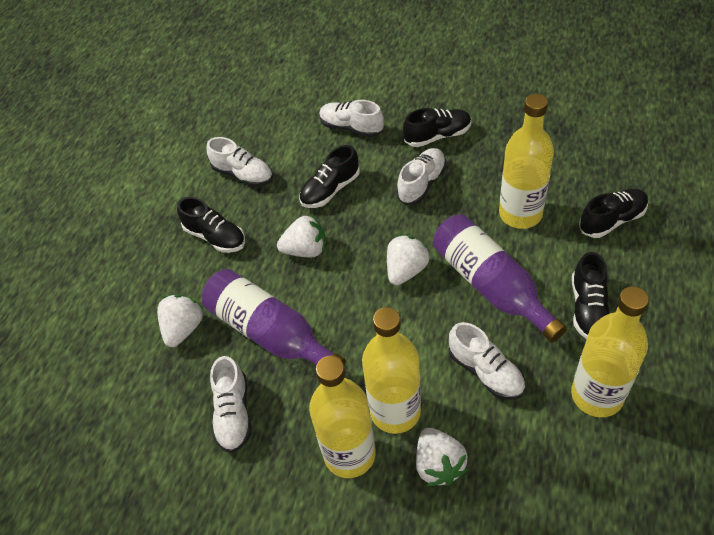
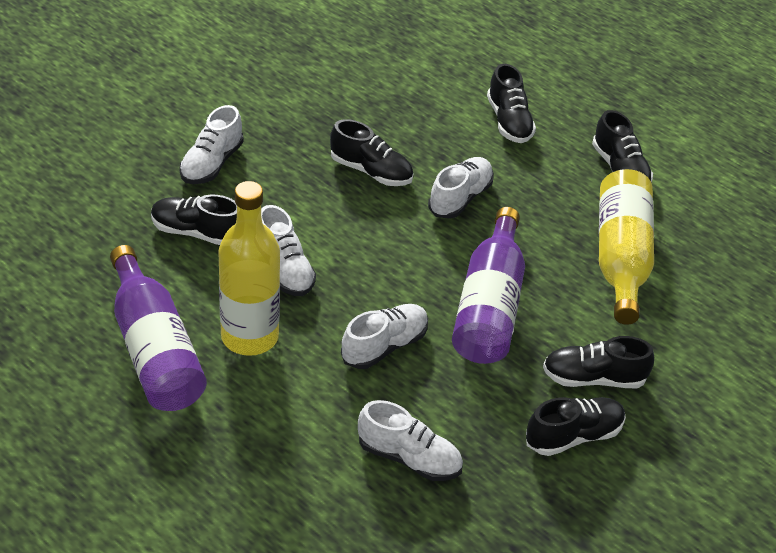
black shoe: 5 -> 6
white strawberry: 4 -> 0
yellow bottle: 4 -> 2

